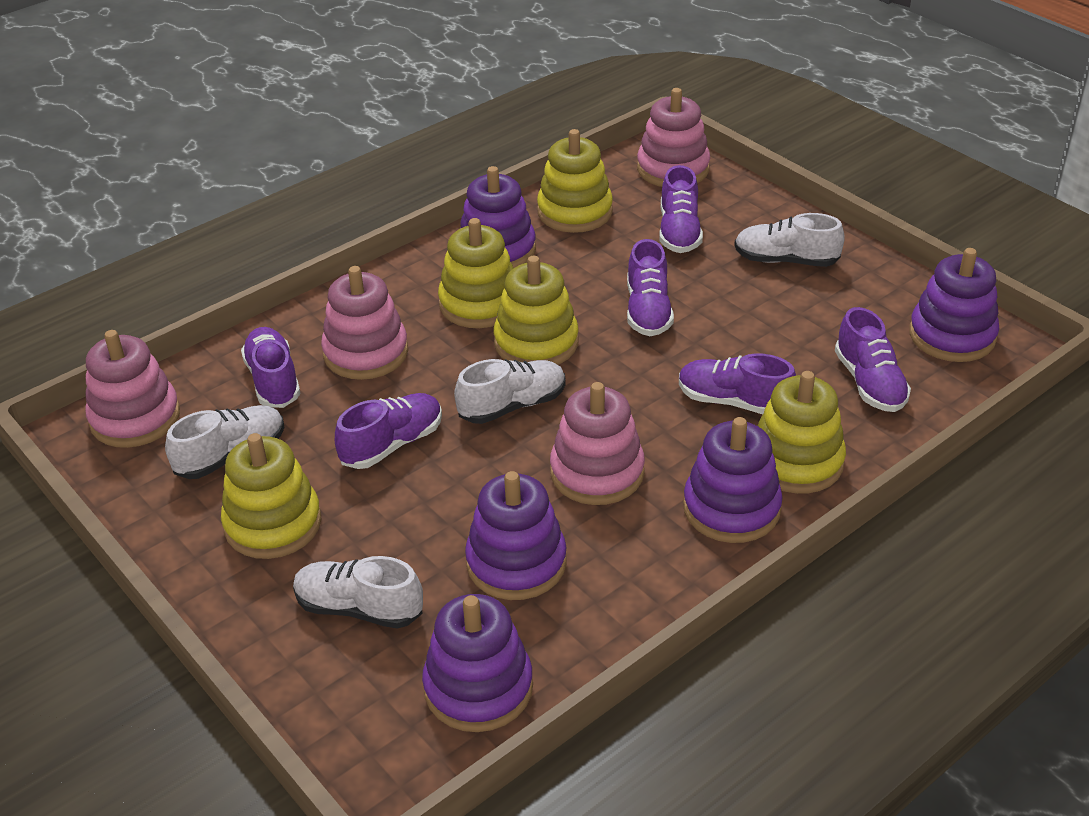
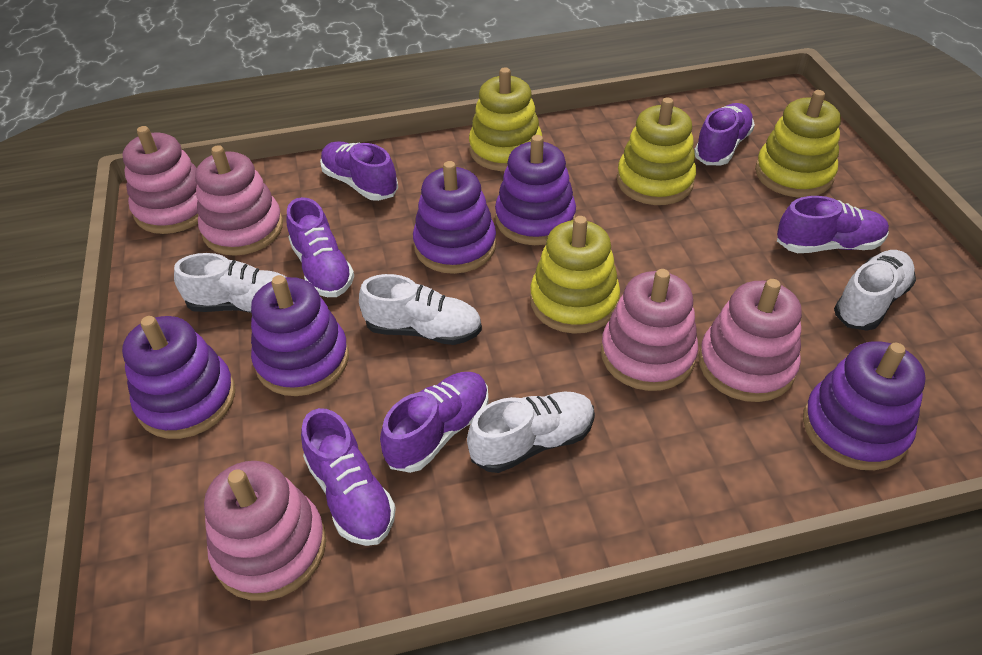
pink stacking toy: 4 -> 5
yellow stacking toy: 5 -> 4

